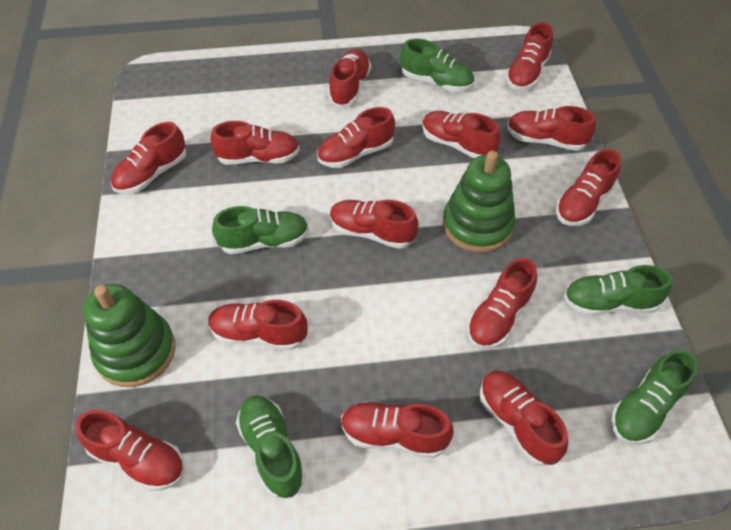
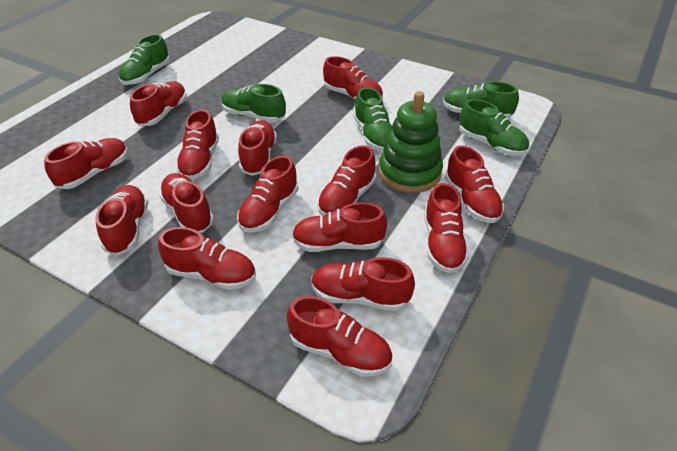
green stacking toy: 2 -> 1
red shoe: 14 -> 15

